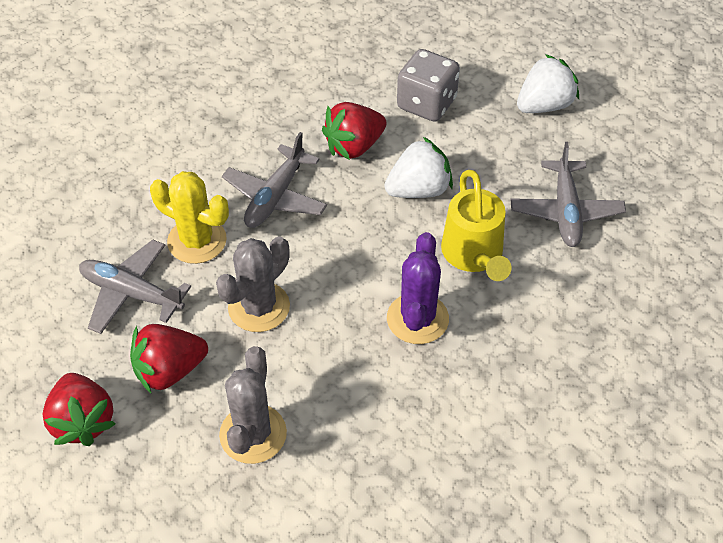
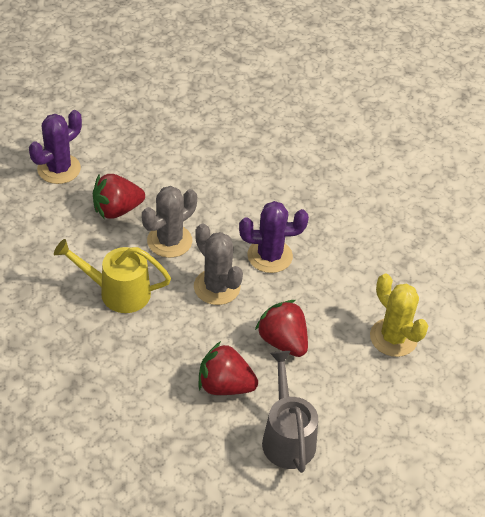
grey dice: 1 -> 0
grey plane: 3 -> 0
grey watering can: 0 -> 1
purple cactus: 1 -> 2
white strawberry: 2 -> 0

